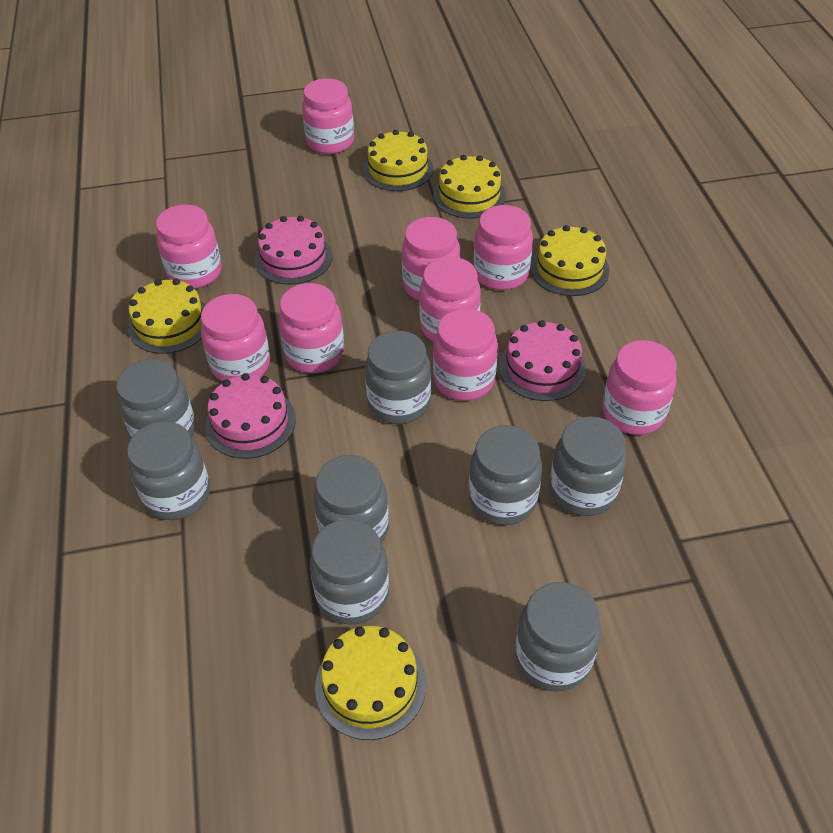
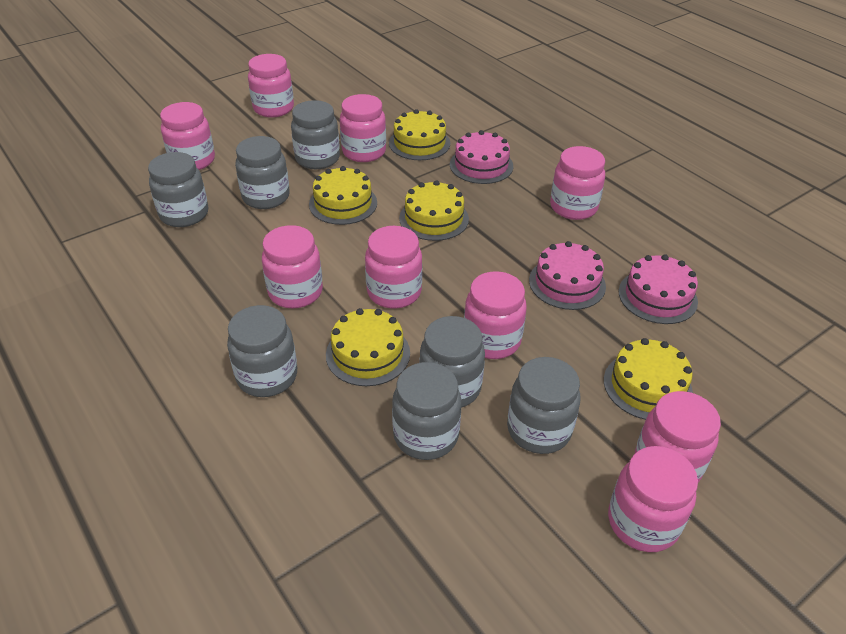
grey jar: 8 -> 7

